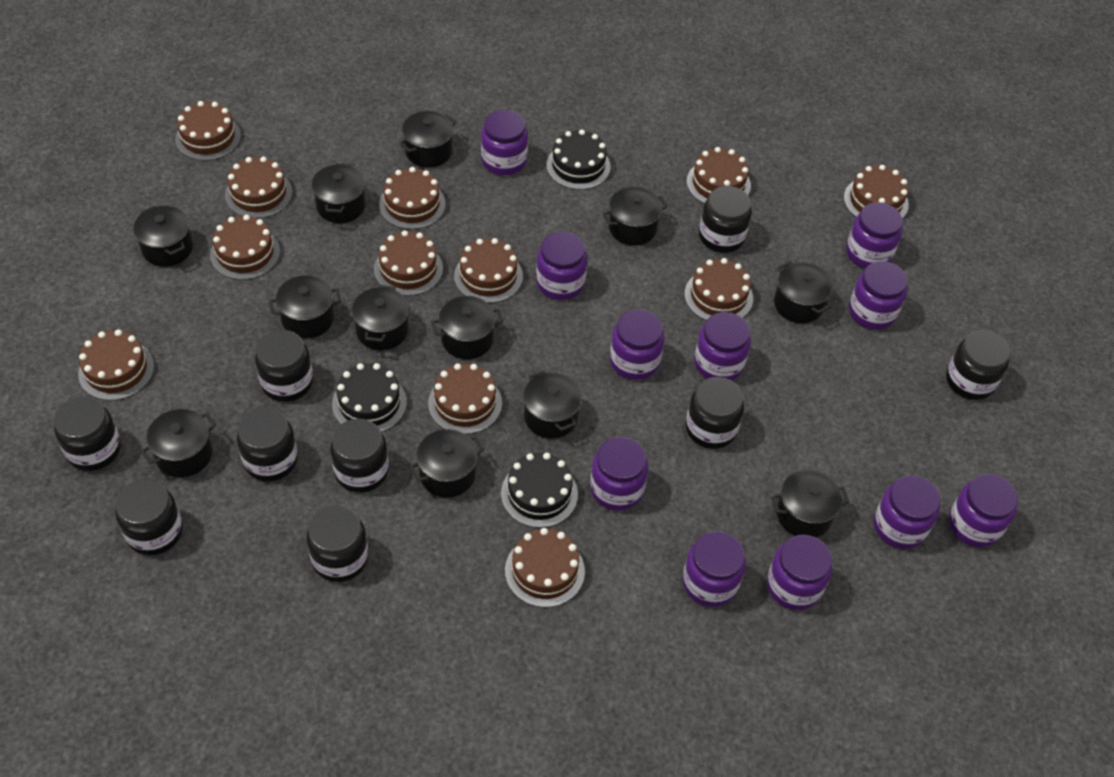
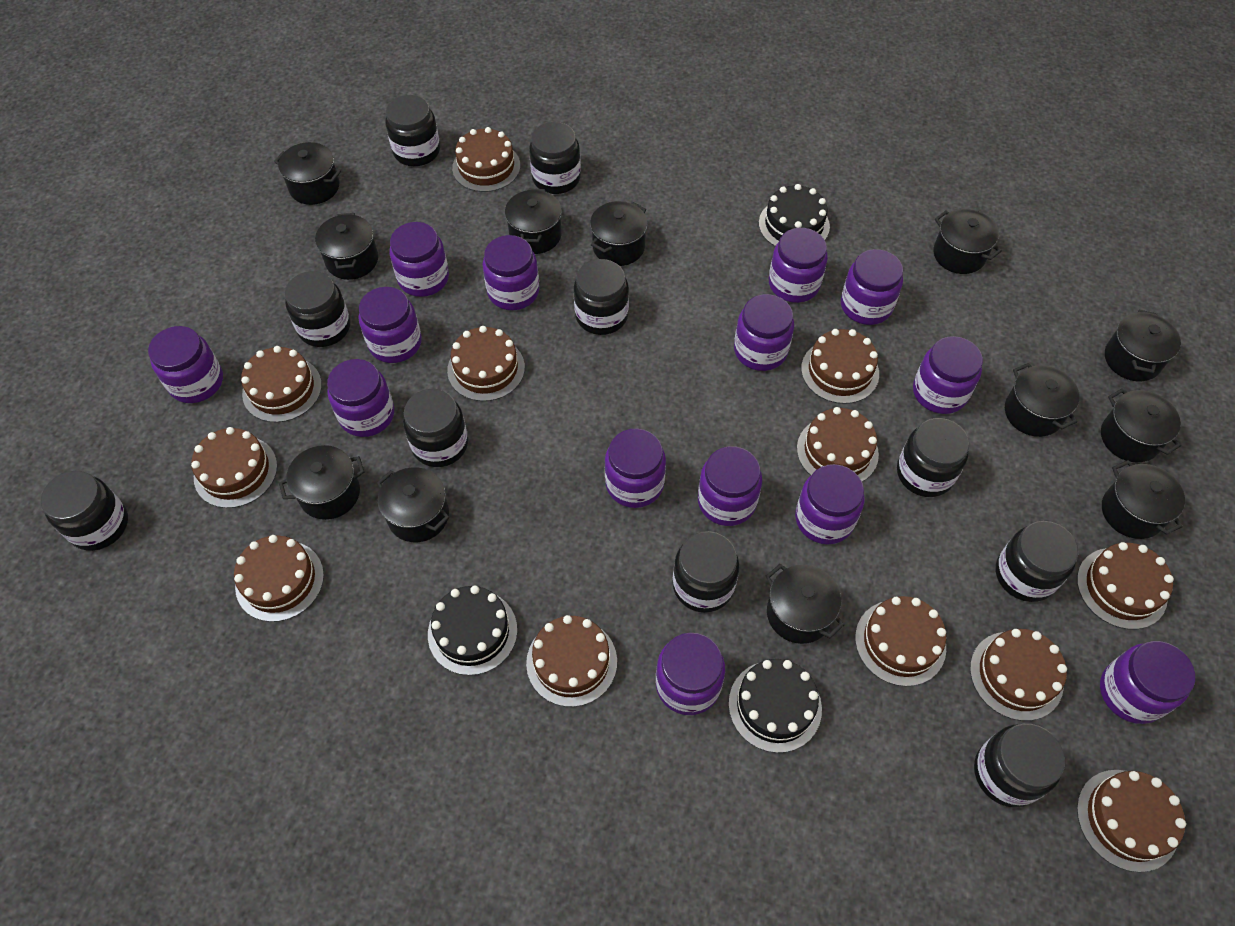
black jar: 9 -> 10
purple jar: 11 -> 14

